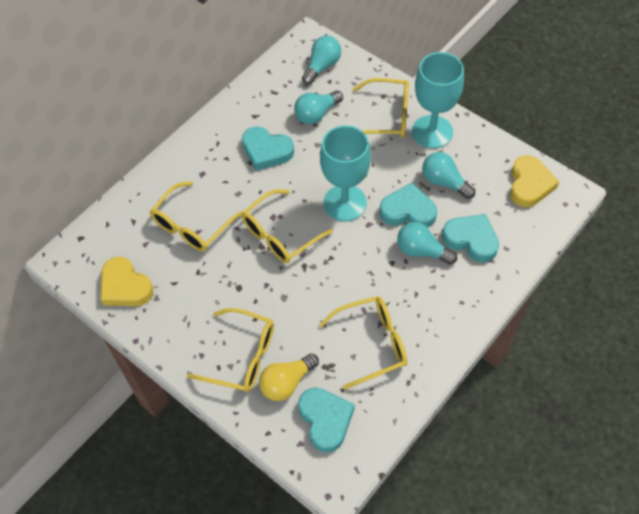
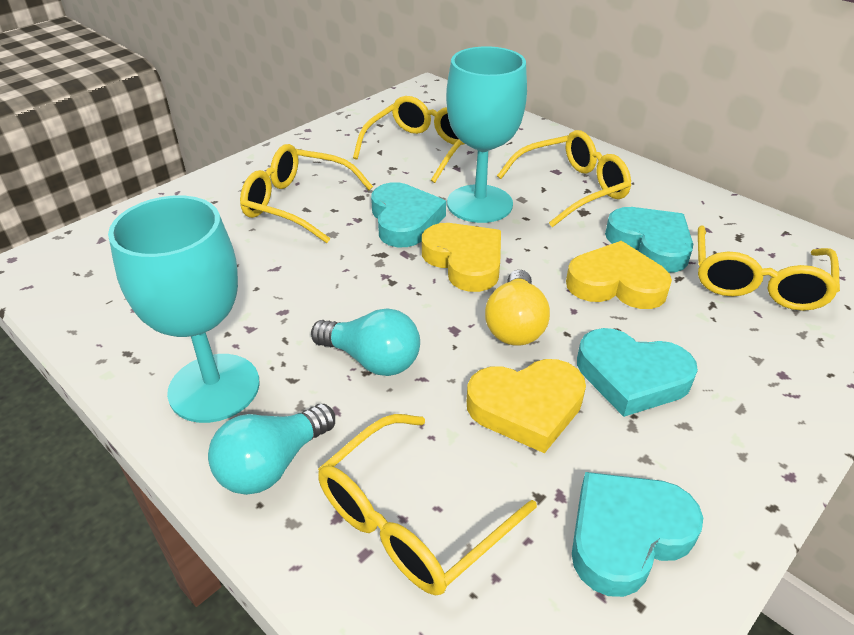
turquoise light bulb: 4 -> 2
yellow heart: 2 -> 3

